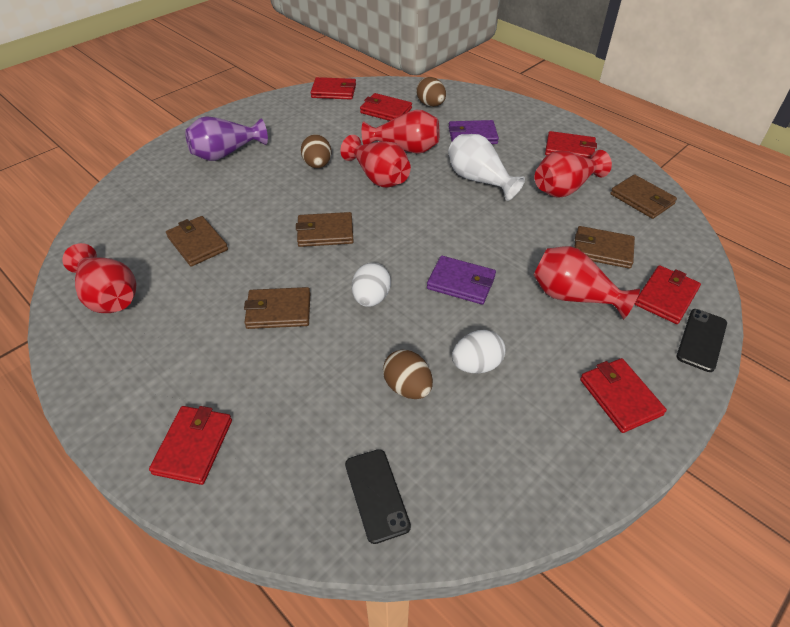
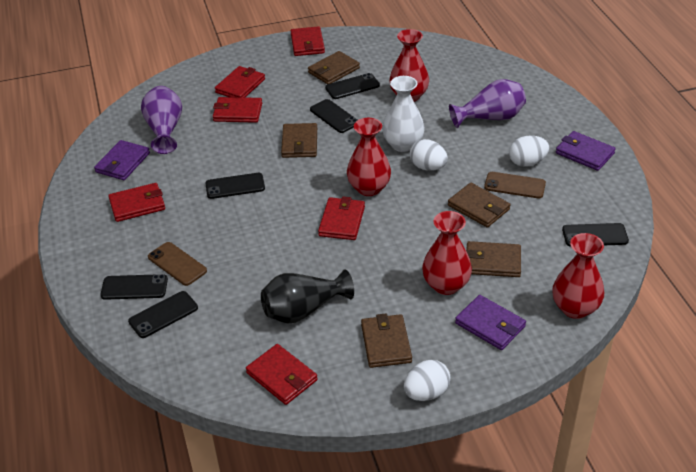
black phone: 2 -> 6
black vase: 0 -> 1
brown egg: 3 -> 0
brown phone: 0 -> 2
purple vase: 1 -> 2
purple wallet: 2 -> 3
red vase: 5 -> 4
white egg: 2 -> 3

